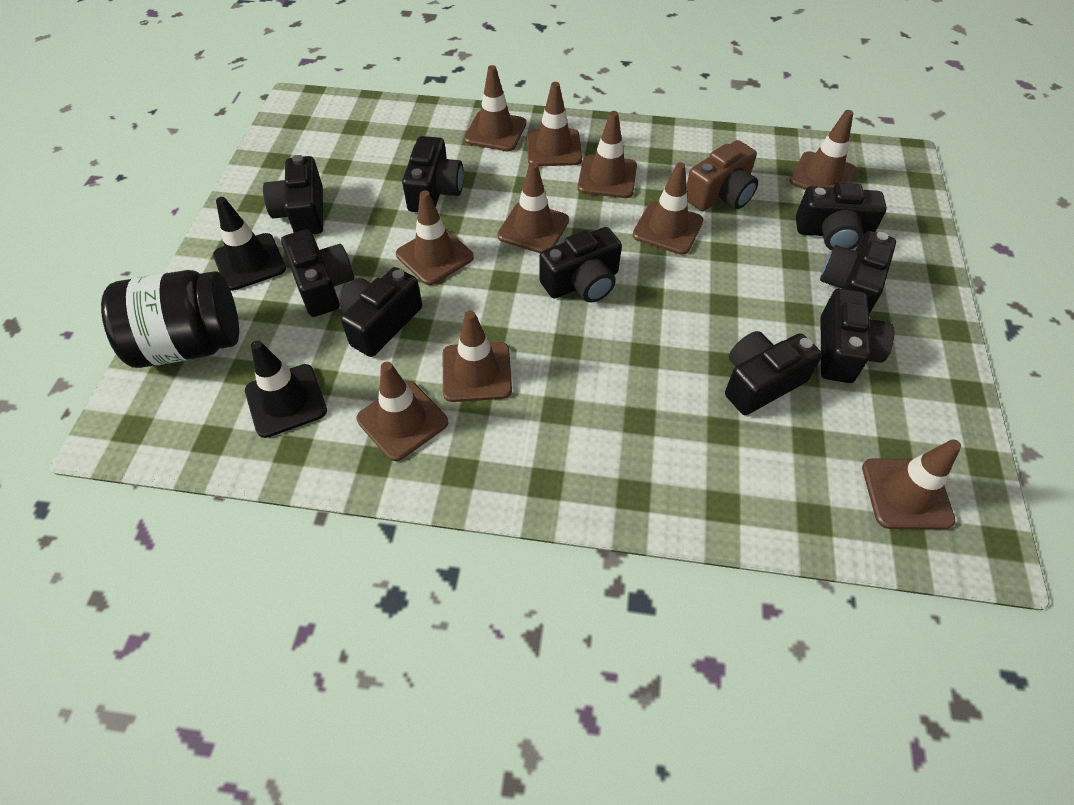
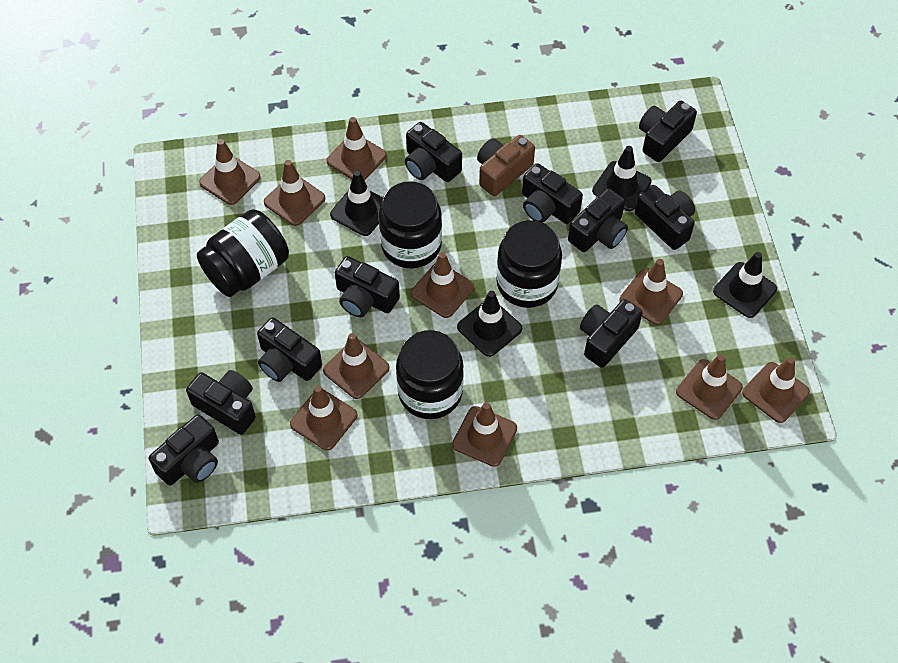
black camera: 9 -> 10
black jar: 1 -> 4
black traffic cone: 2 -> 4

